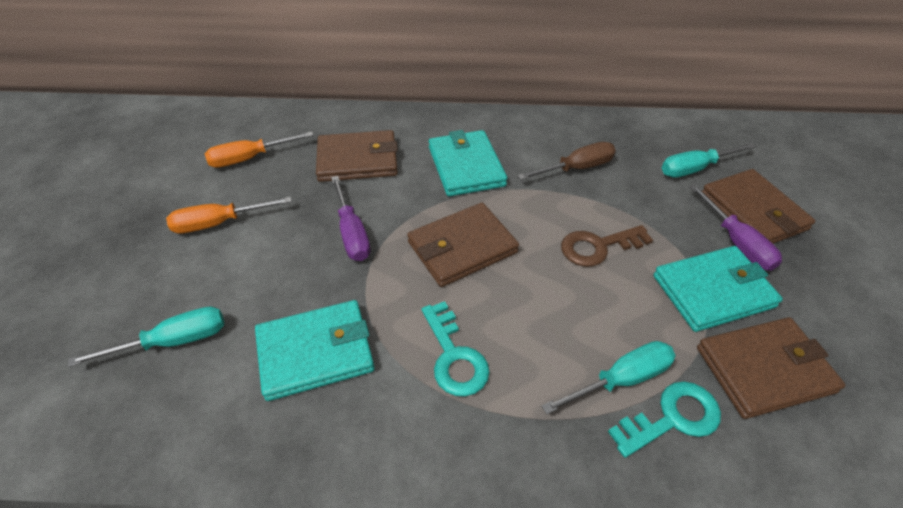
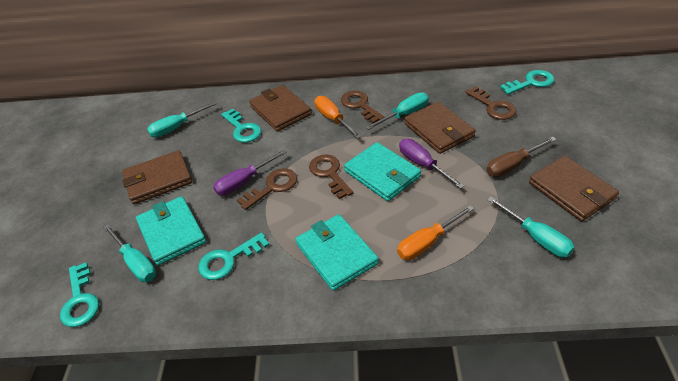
brown key: 1 -> 4
turquoise key: 2 -> 4
turquoise screwdriver: 3 -> 4

